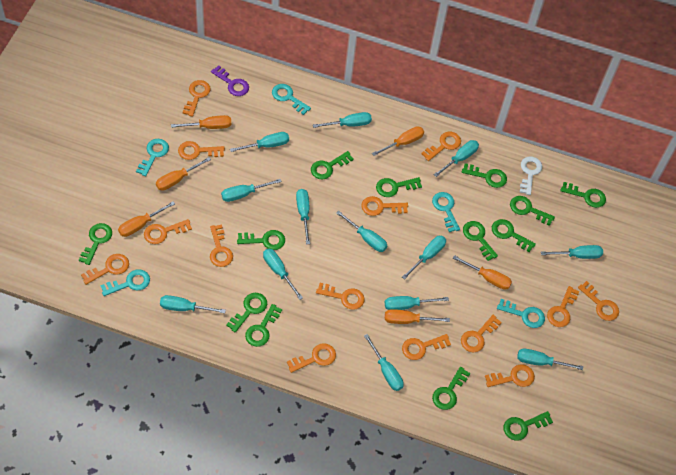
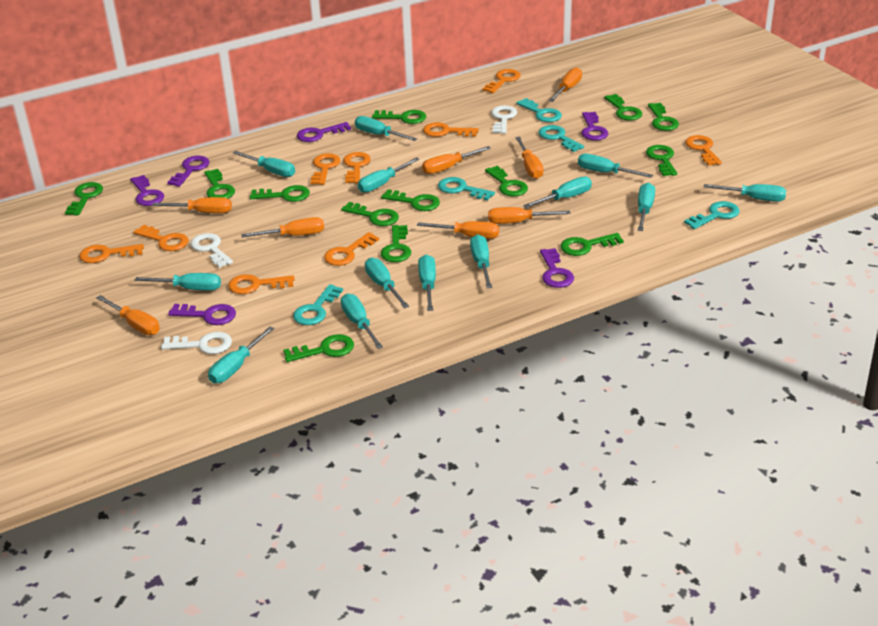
orange key: 14 -> 9
orange screwdriver: 6 -> 8
purple key: 1 -> 6
white key: 1 -> 3

